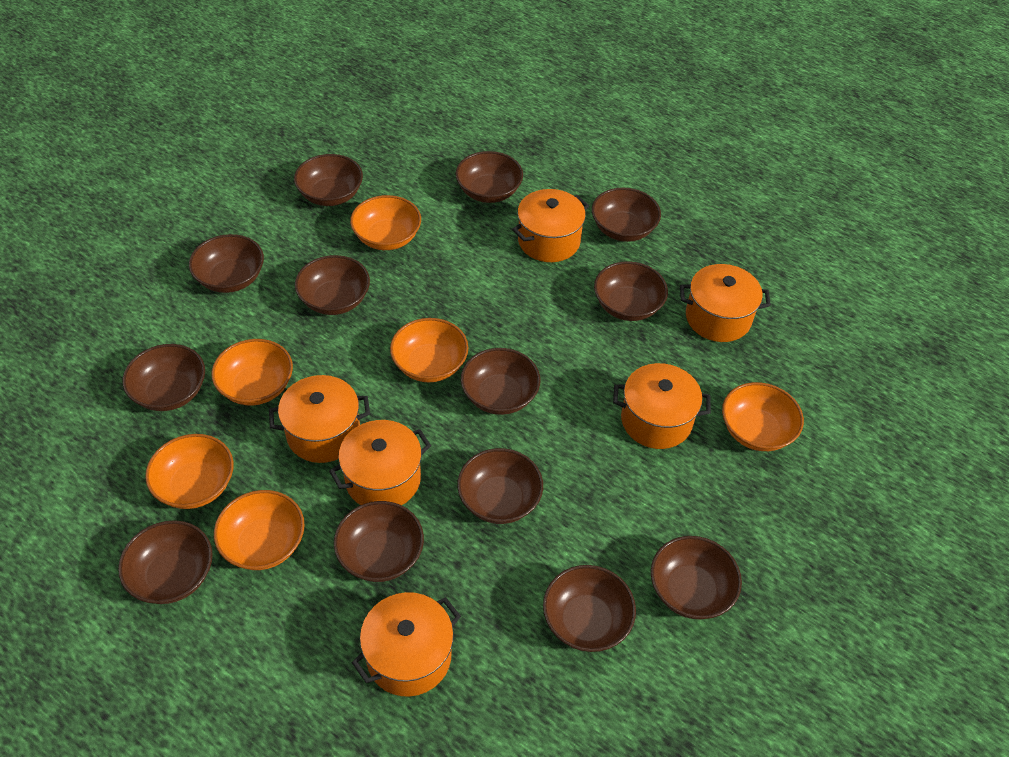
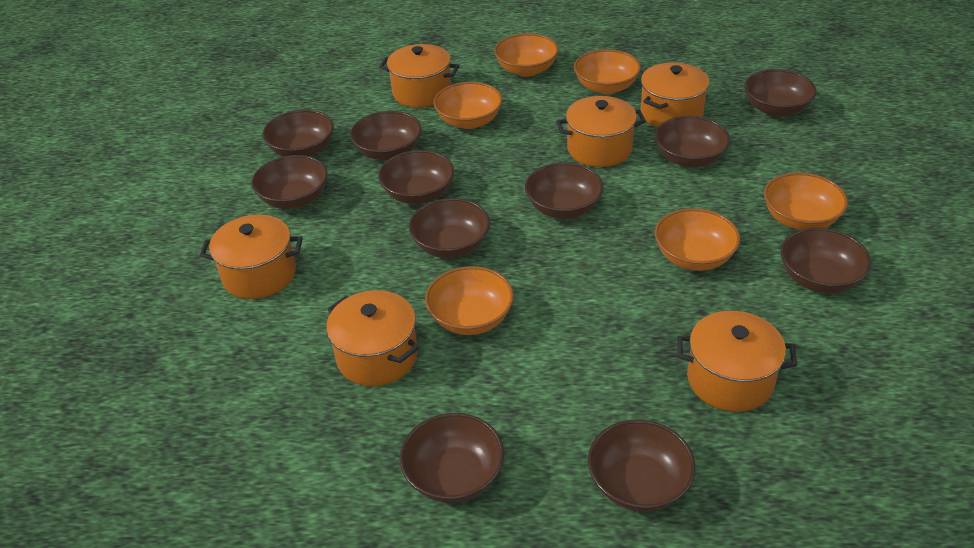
brown bowl: 13 -> 11

